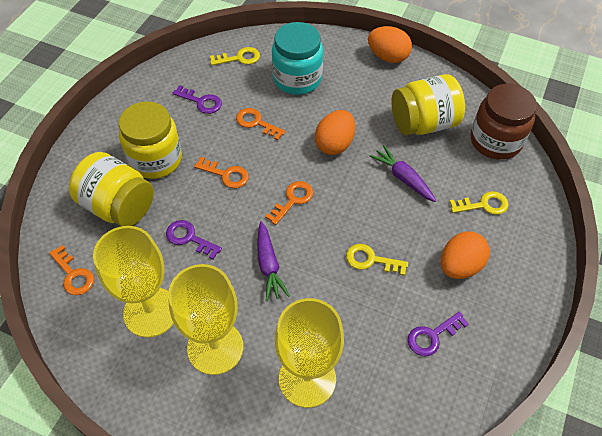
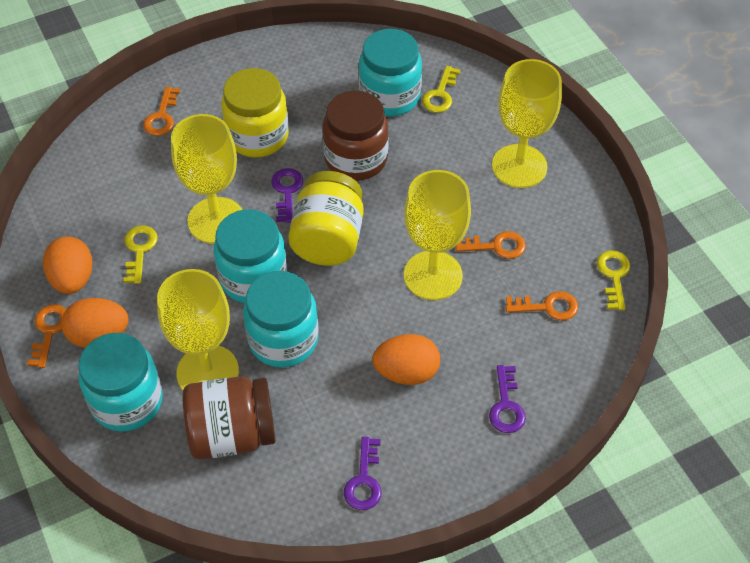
brown jar: 1 -> 2
purple carrot: 2 -> 0
turquoise jar: 1 -> 4
yellow goblet: 3 -> 4
yellow jar: 3 -> 2

